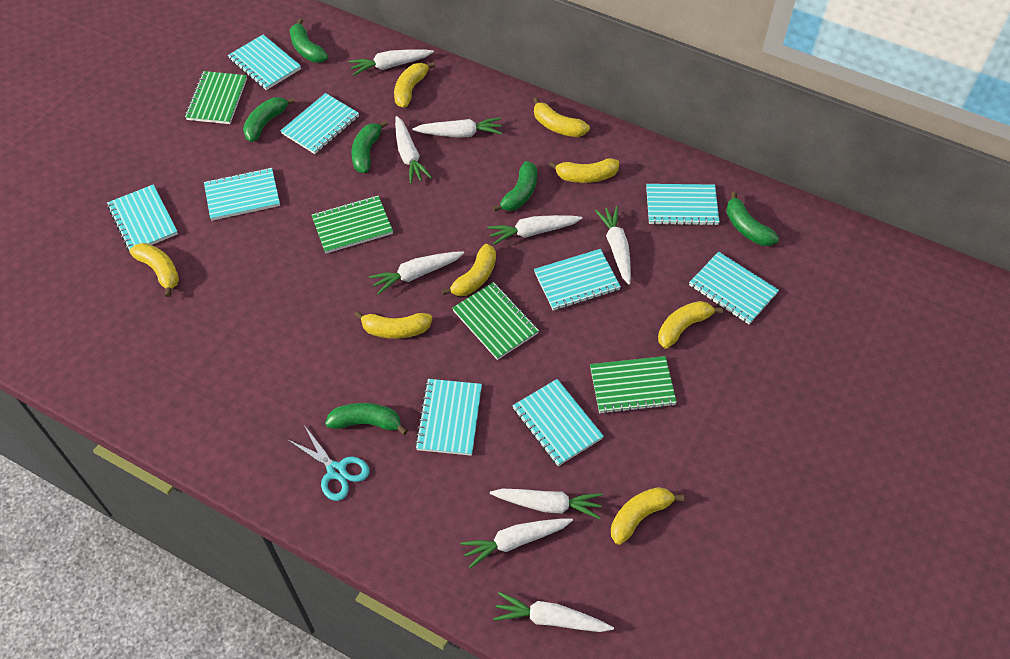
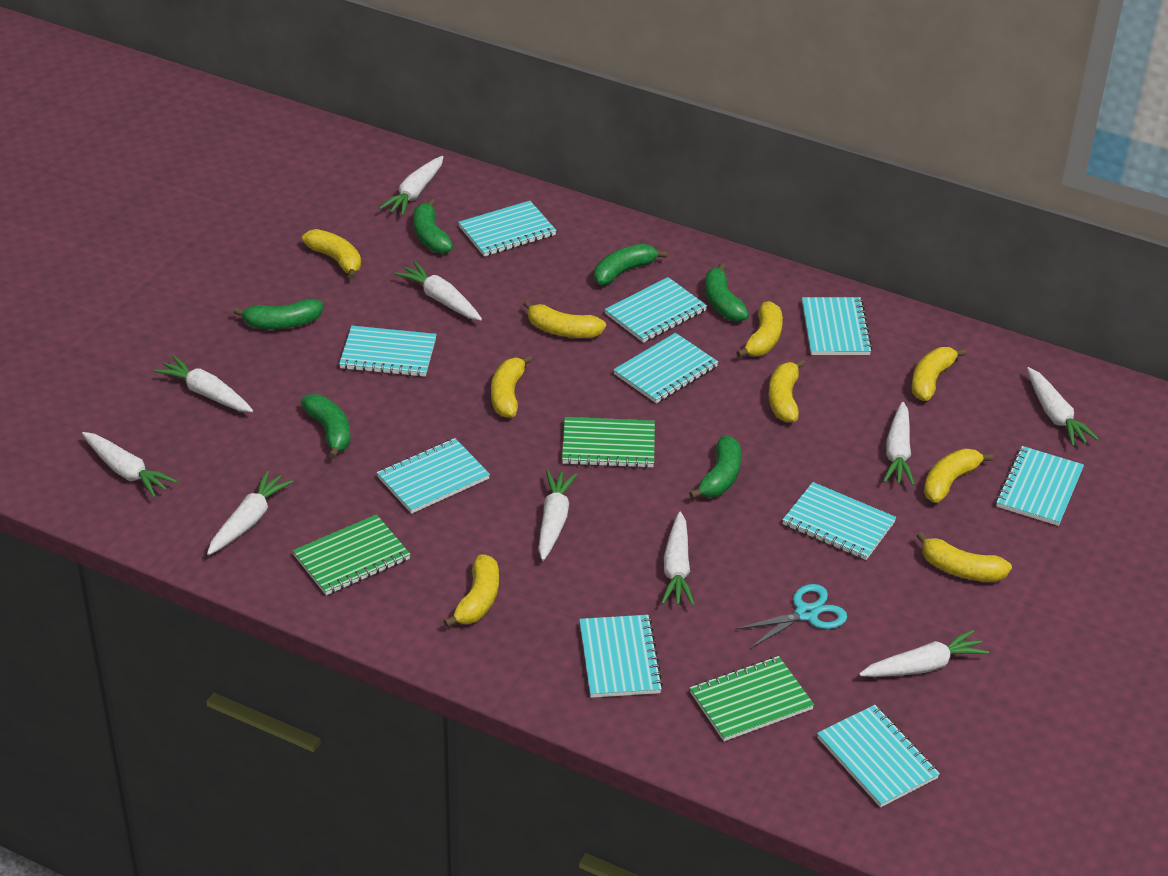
green notebook: 4 -> 3
turquoise notebook: 9 -> 10
white carrot: 9 -> 10
yellow banana: 8 -> 9

